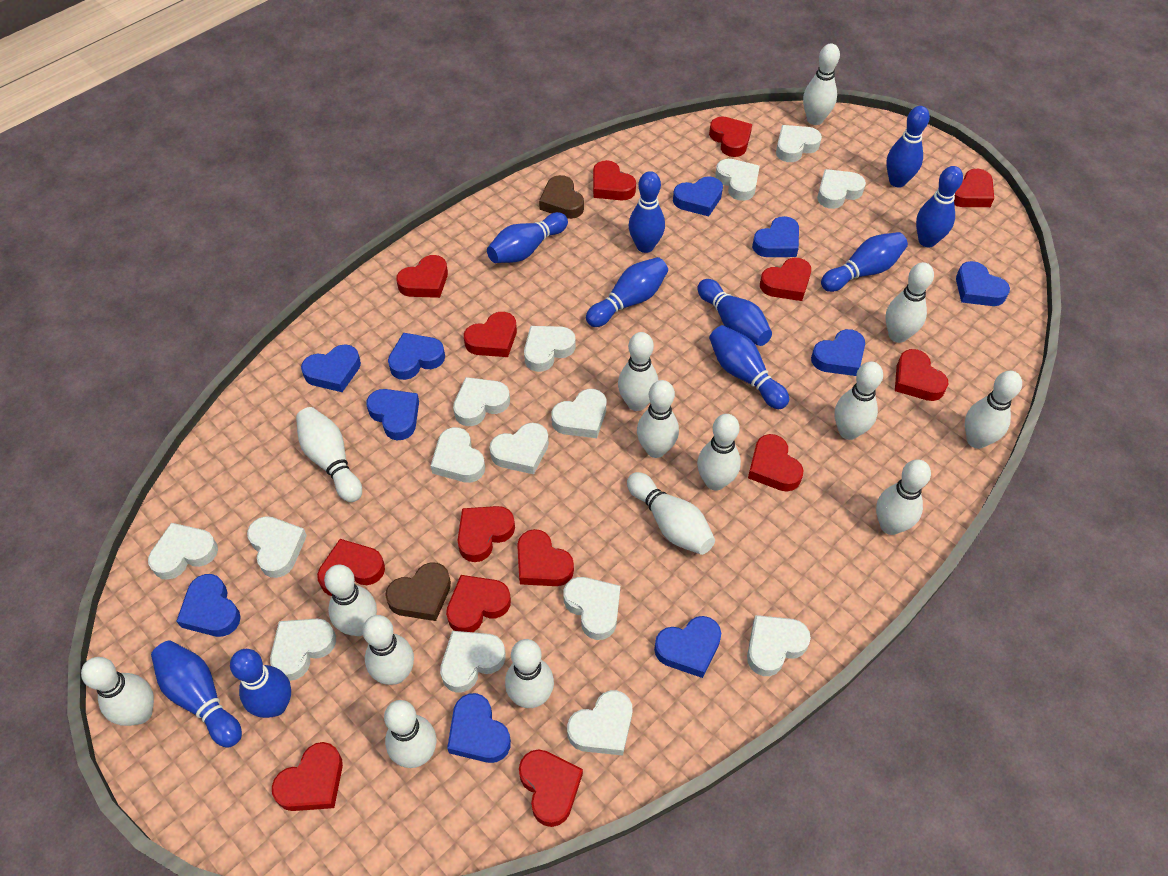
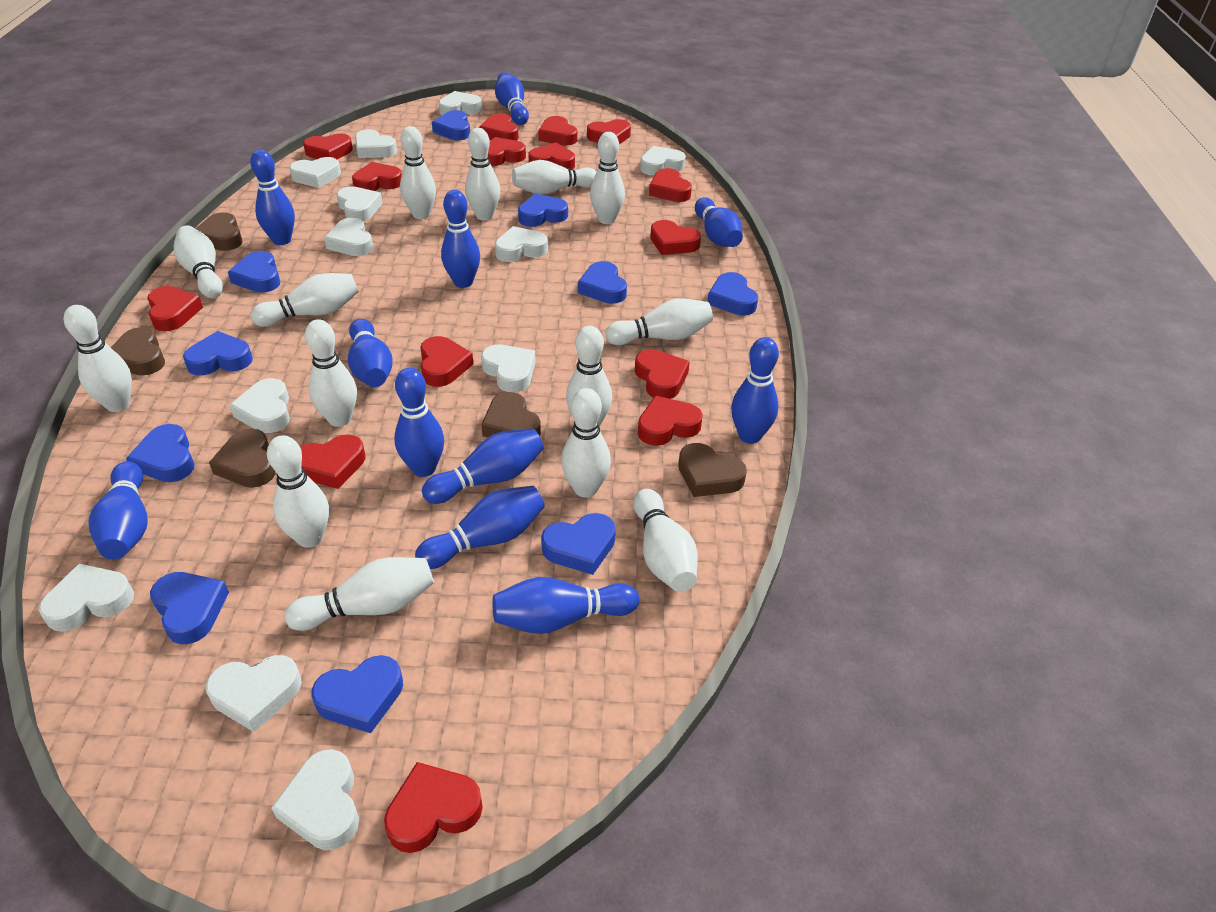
blue bowling pin: 10 -> 11
brown heart: 2 -> 5
red heart: 14 -> 15
white bowling pin: 15 -> 14
white heart: 15 -> 12

